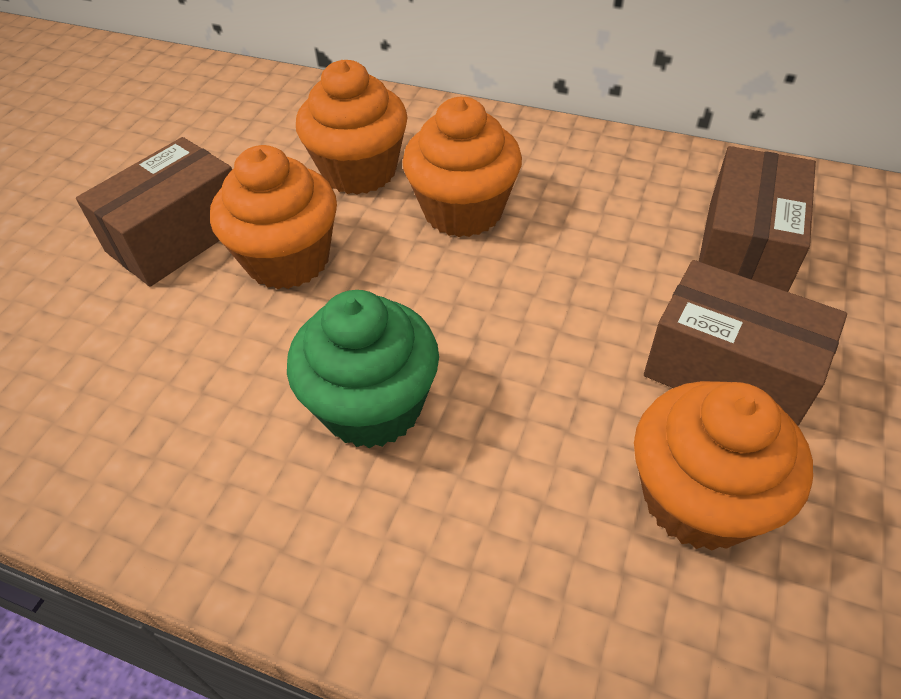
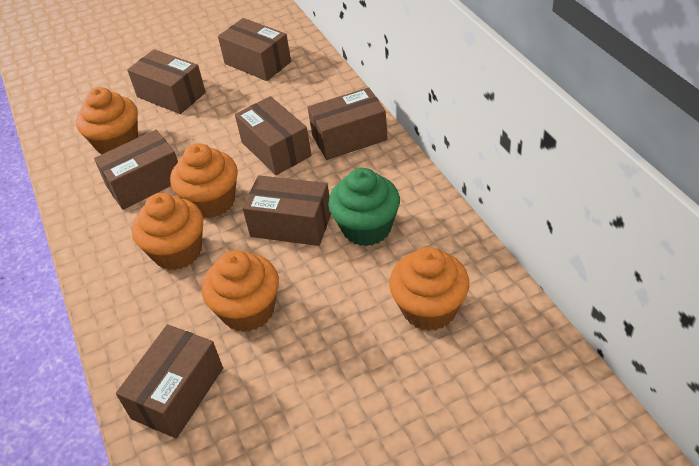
brown box: 3 -> 7
orange cupcake: 4 -> 5

